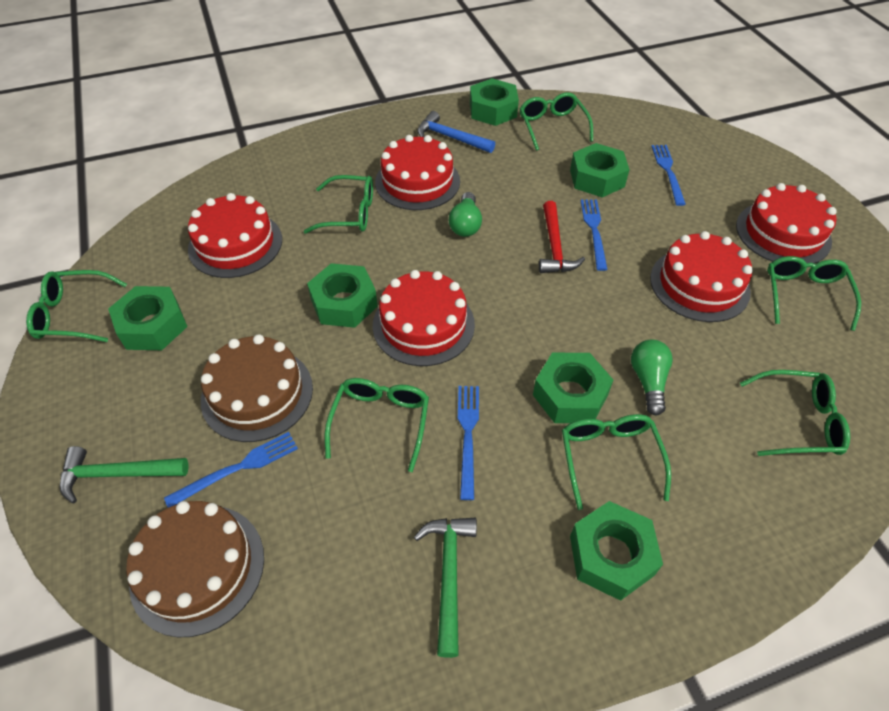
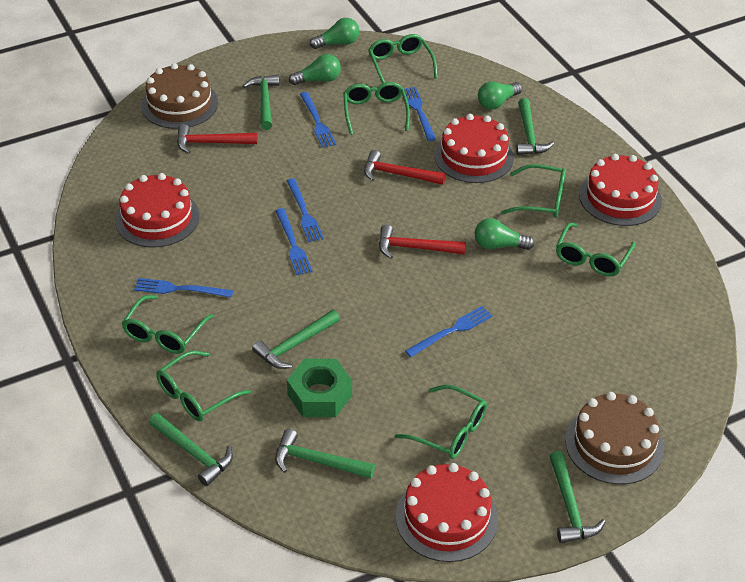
blue fork: 4 -> 6
blue hammer: 1 -> 0
green hammer: 2 -> 6
green light bulb: 2 -> 4
green nut: 6 -> 1
red cake: 5 -> 4
red hammer: 1 -> 3

